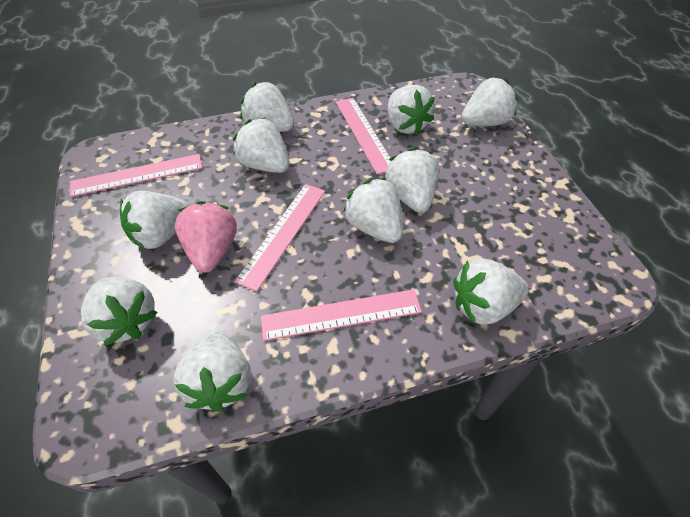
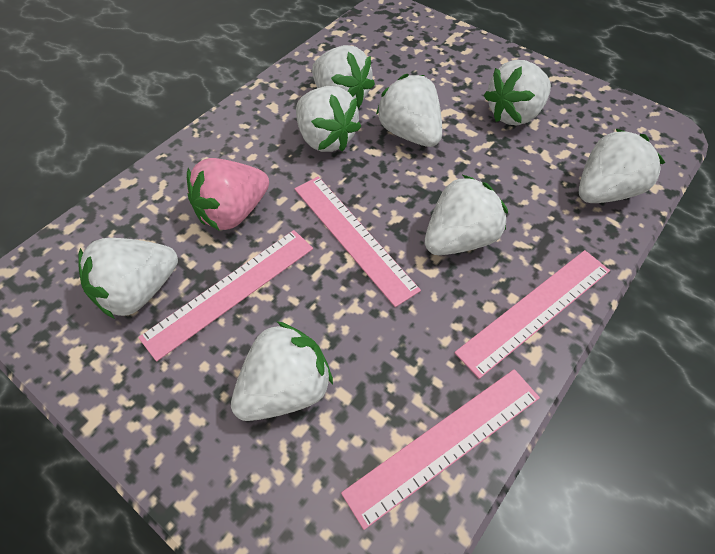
white strawberry: 10 -> 8

